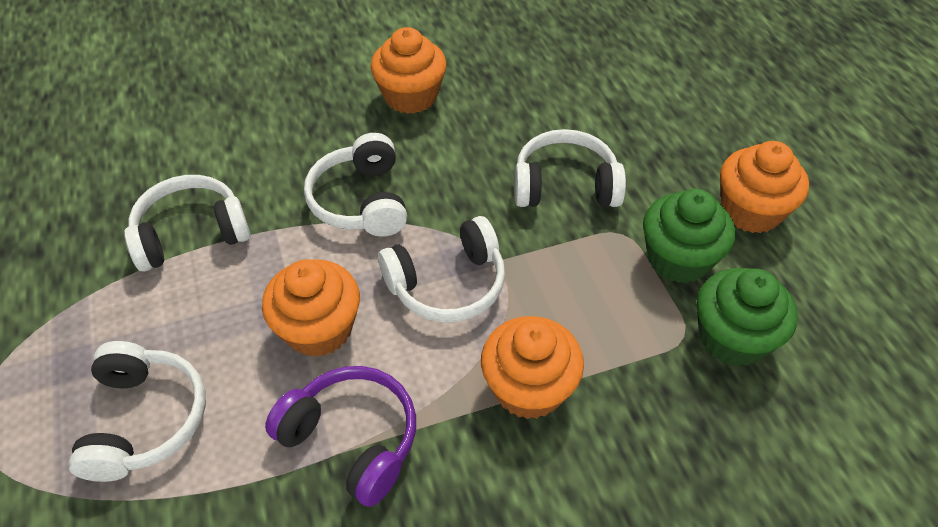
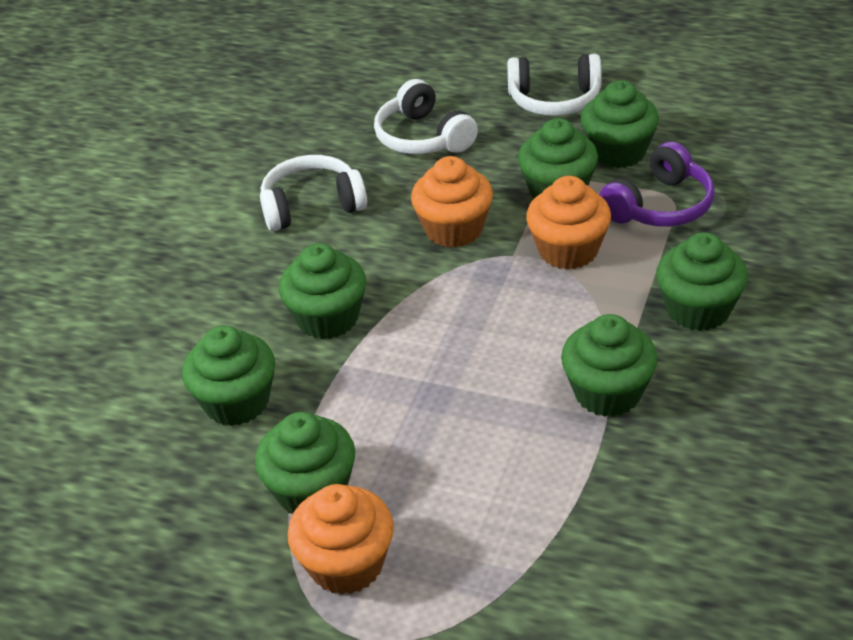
green cupcake: 2 -> 7
orange cupcake: 4 -> 3
white headphones: 5 -> 3

